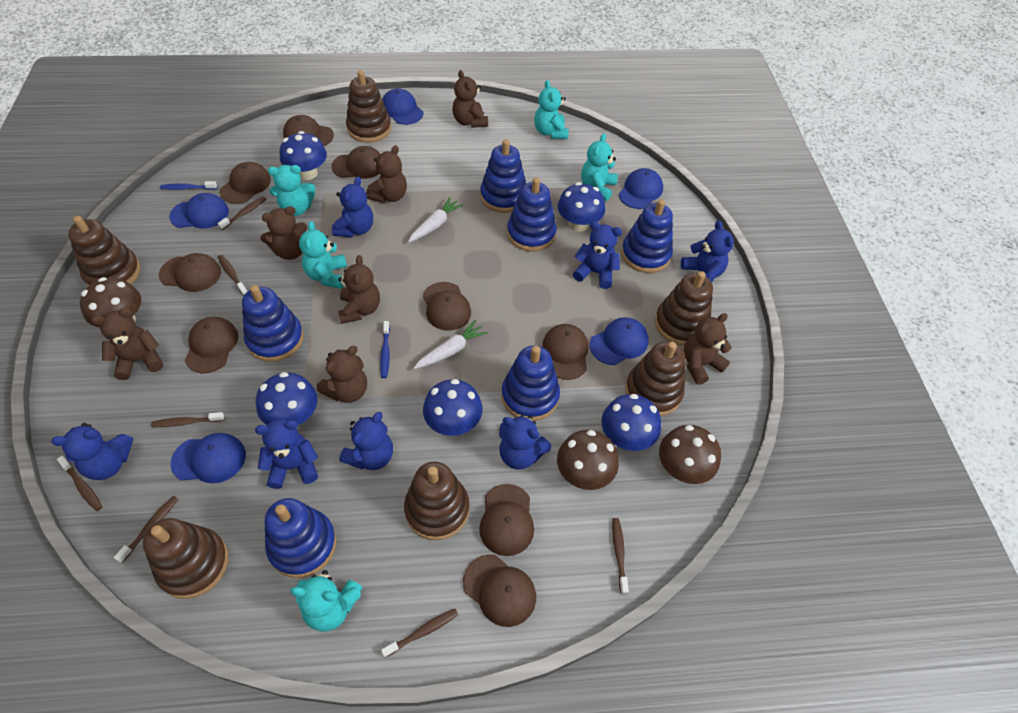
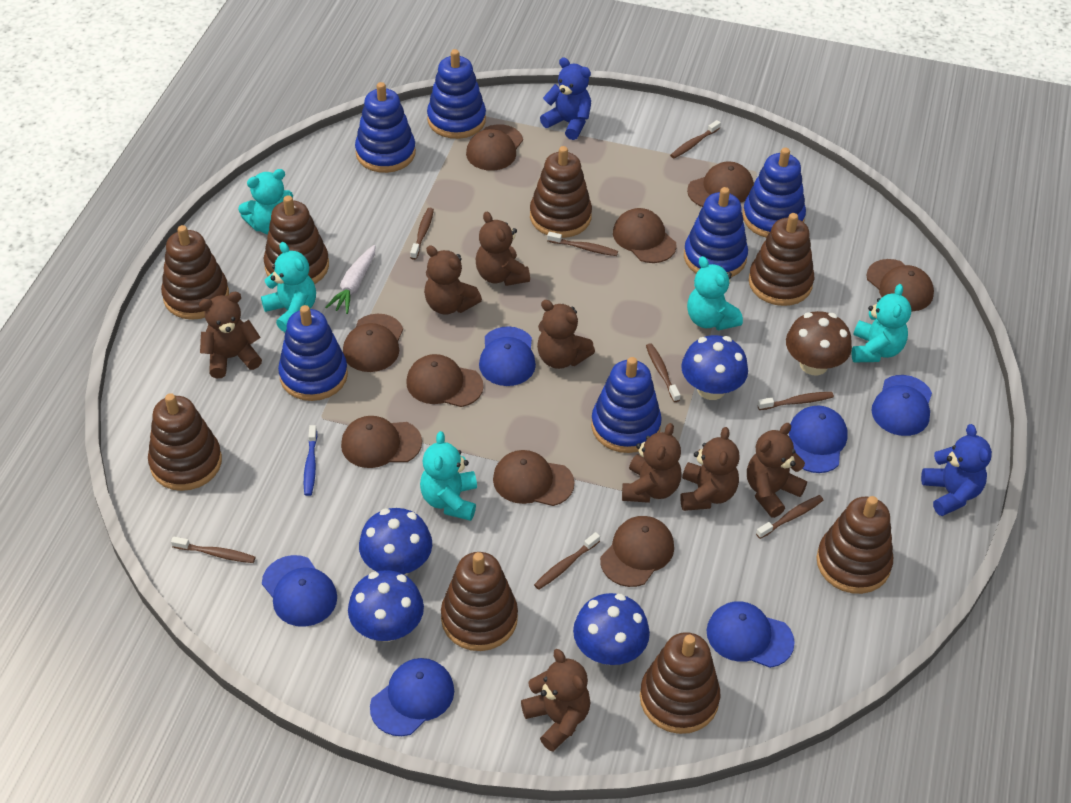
blue cap: 5 -> 6
blue mushroom: 5 -> 4
blue teddy bear: 7 -> 2
blue toothbrush: 2 -> 1
brown mushroom: 3 -> 1
brown stacking toy: 6 -> 8
brown teddy bear: 7 -> 8
brown toothbrush: 7 -> 8
white carrot: 2 -> 1

